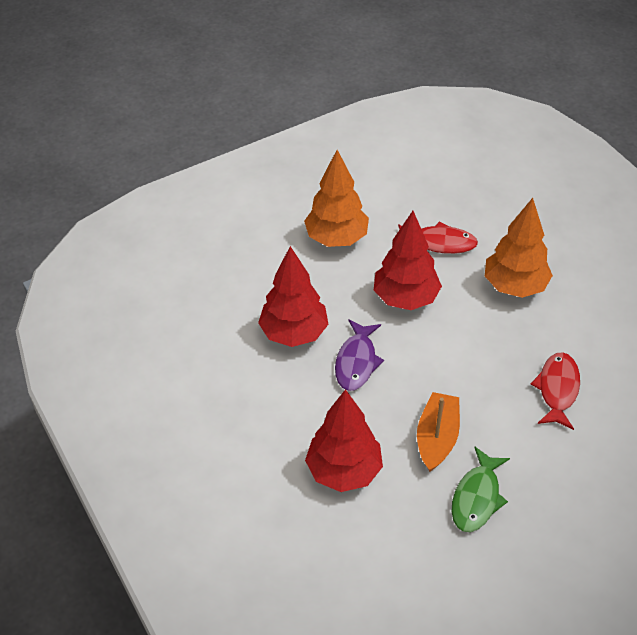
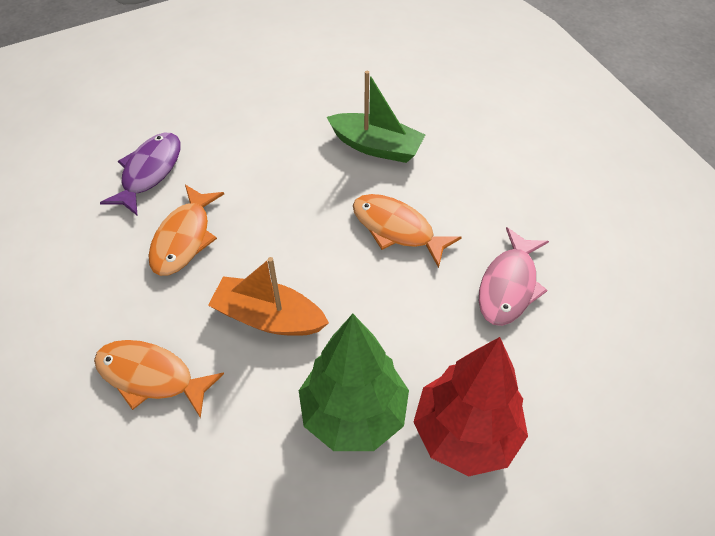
green boat: 0 -> 1
green fish: 1 -> 0
green tree: 0 -> 1
orange fish: 0 -> 3
orange tree: 2 -> 0
pink fish: 0 -> 1
red fish: 2 -> 0
red tree: 3 -> 1

